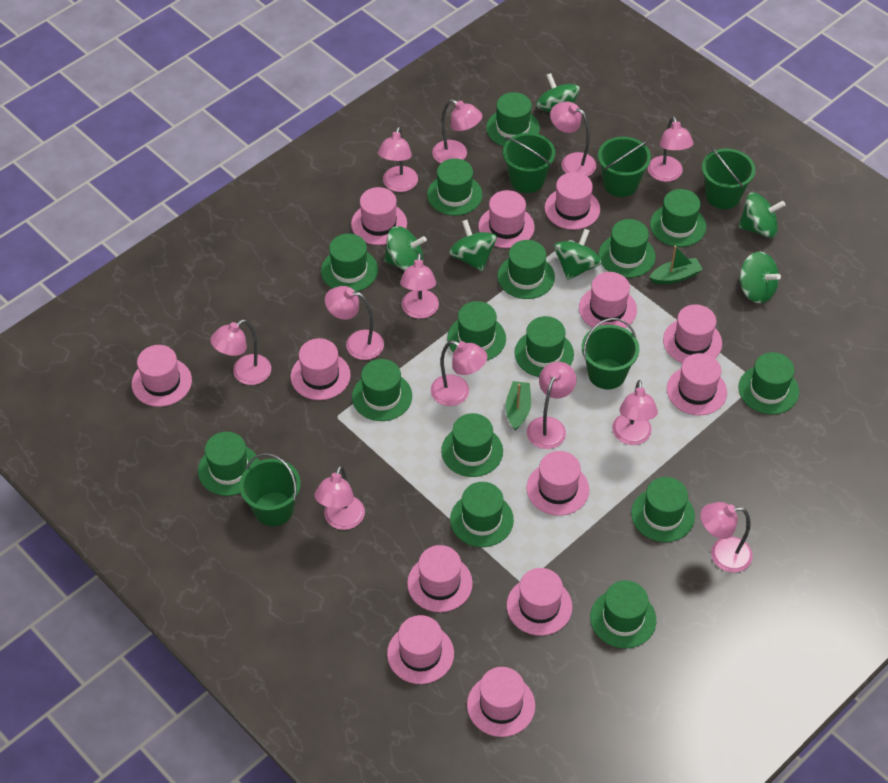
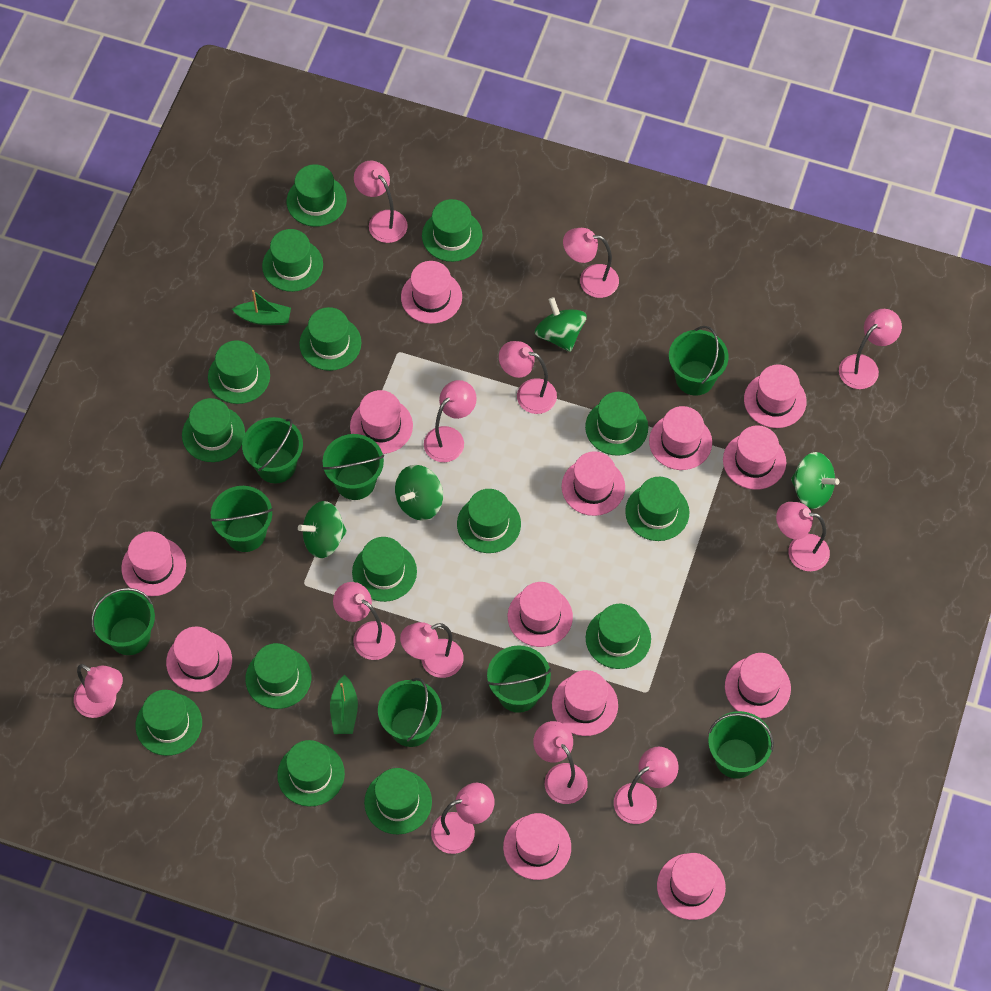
green bucket: 5 -> 8
green spinning top: 6 -> 4

